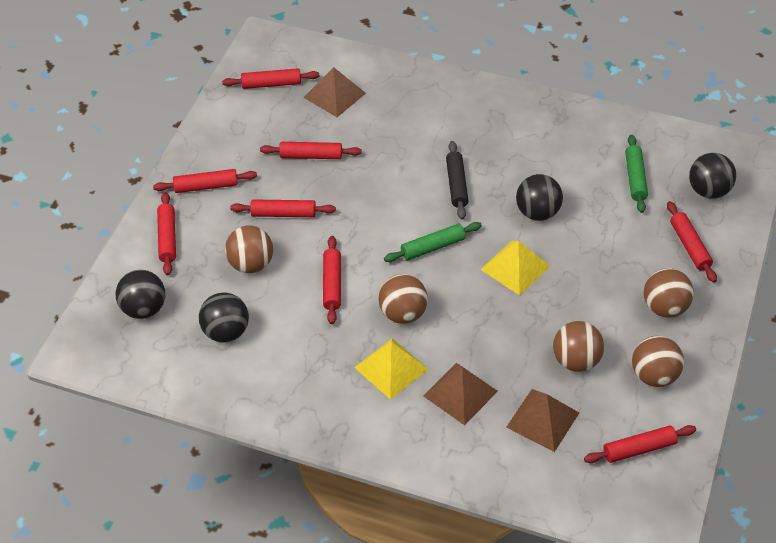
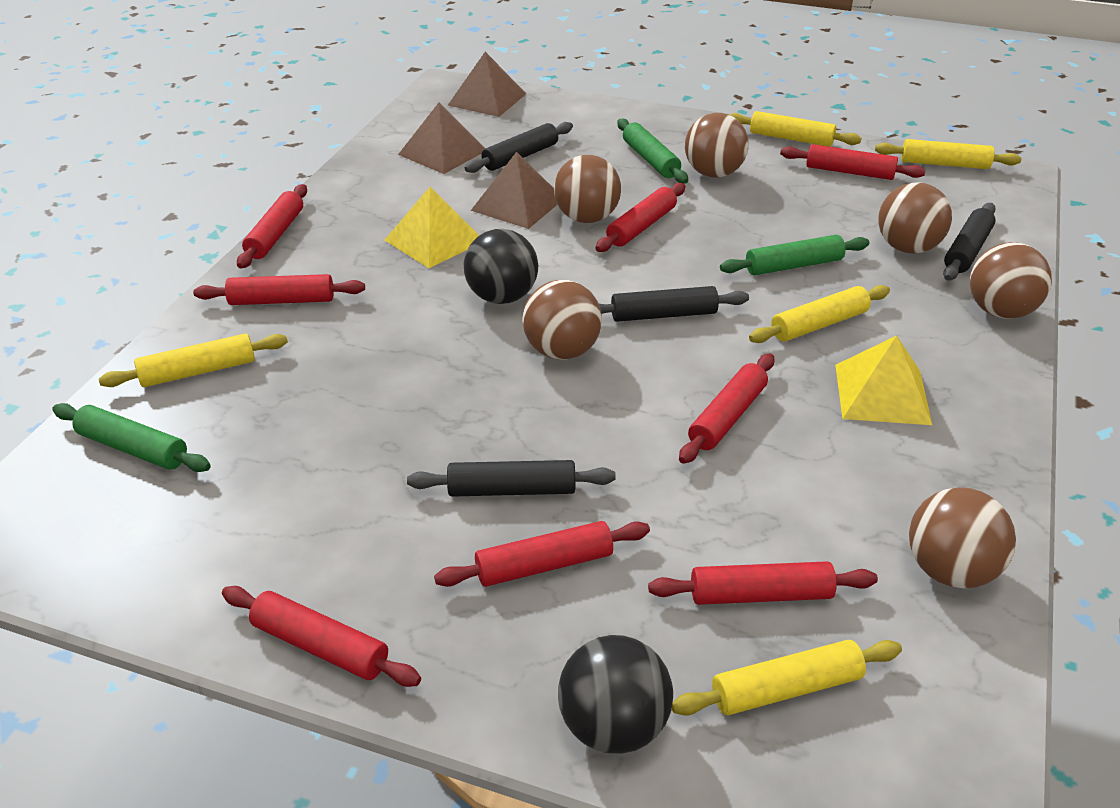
black ball: 4 -> 2
black rolling pin: 1 -> 4
brown ball: 5 -> 6
green rolling pin: 2 -> 3
yellow rolling pin: 0 -> 5

